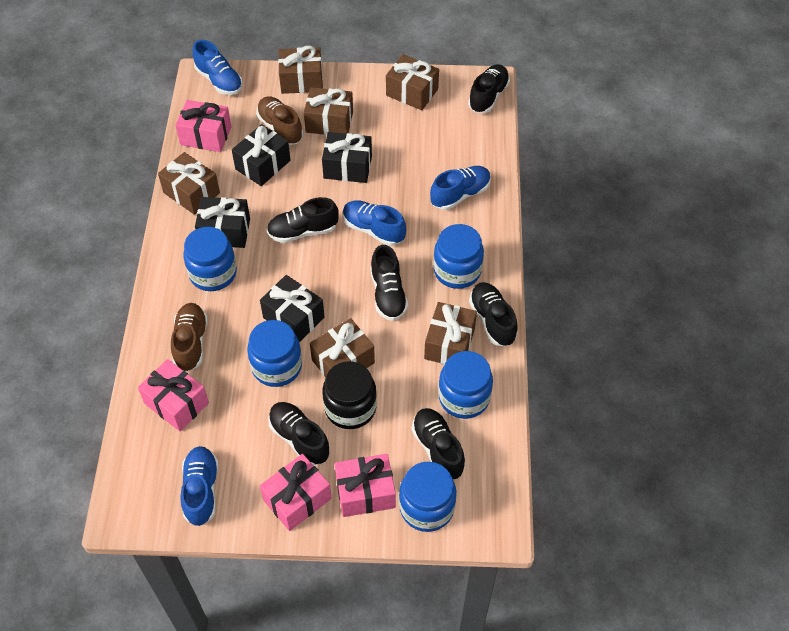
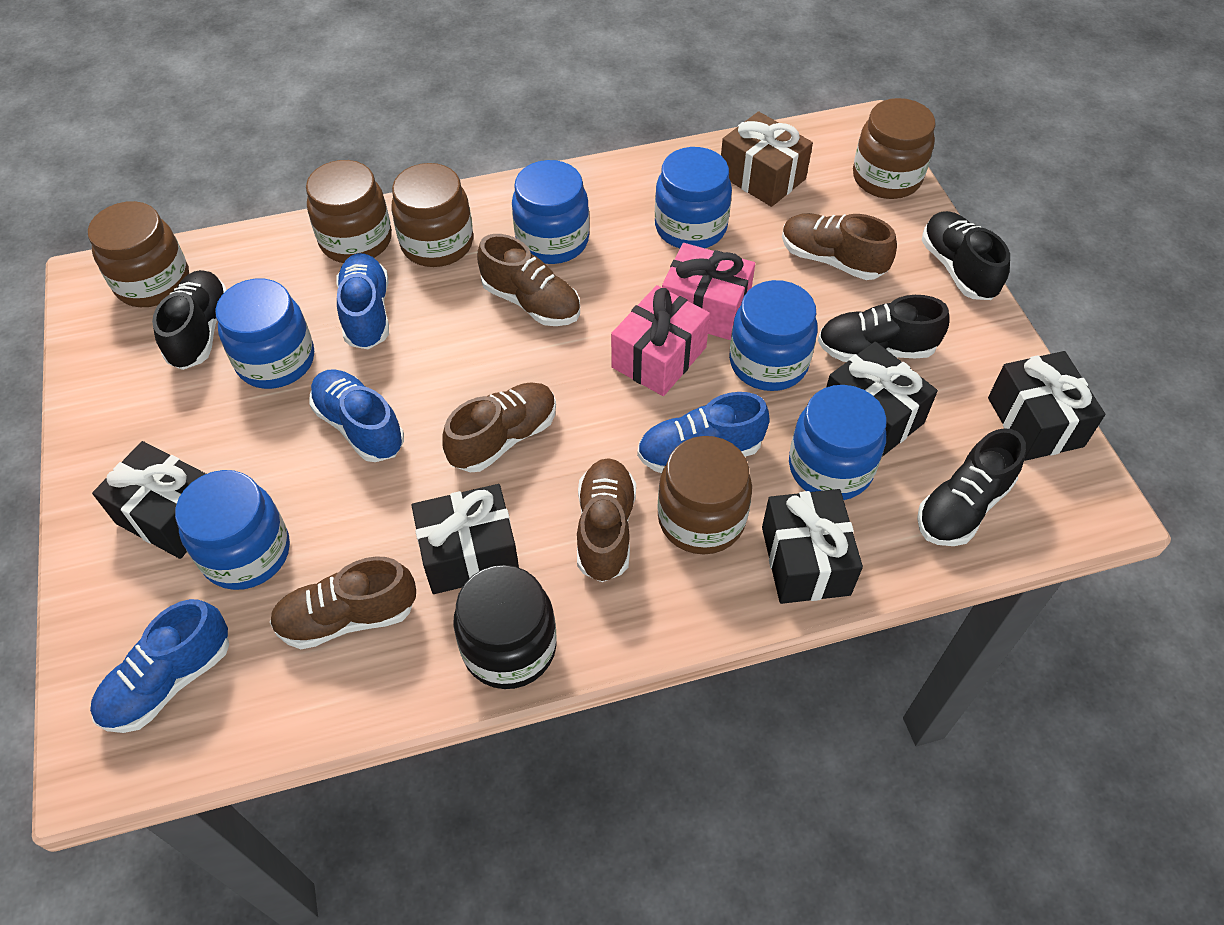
black gift: 4 -> 5
black shoe: 6 -> 4
blue jar: 5 -> 6
brown gift: 6 -> 1
brown jar: 0 -> 5
brown shoe: 2 -> 5
pink gift: 4 -> 2

